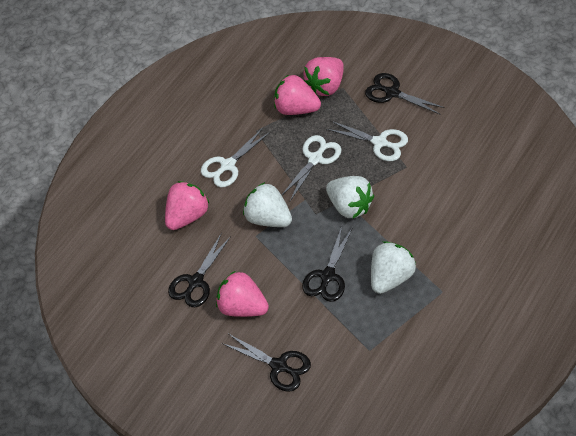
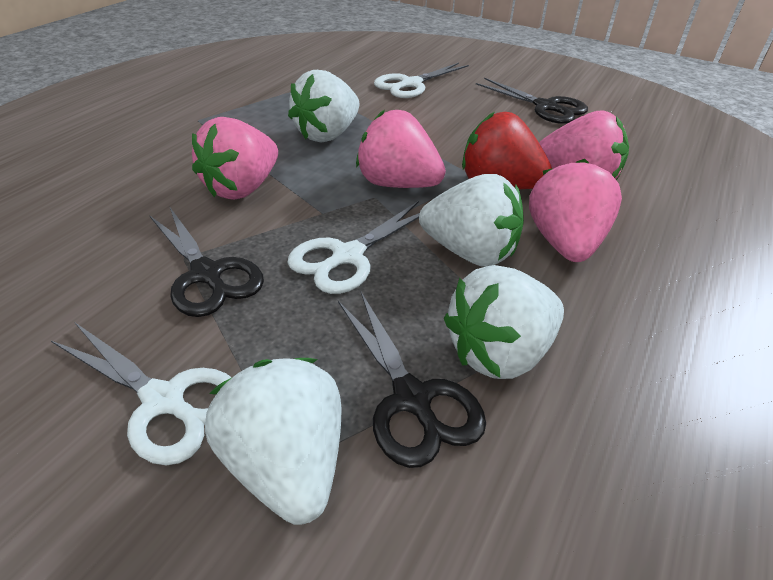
black scissors: 4 -> 3
red strawberry: 0 -> 1
white strawberry: 3 -> 4

